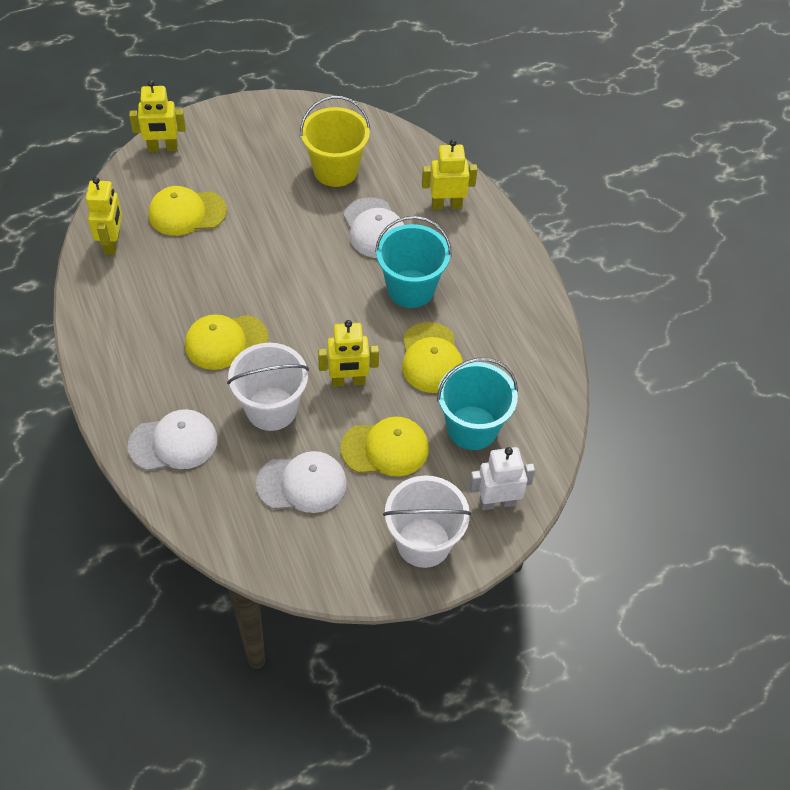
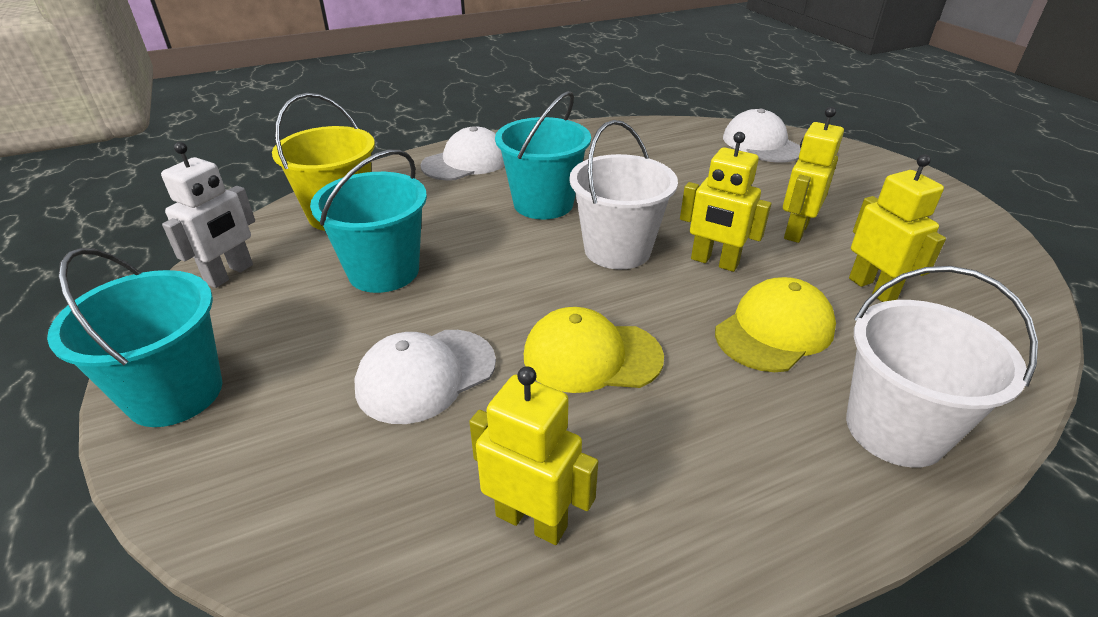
turquoise bucket: 2 -> 3
yellow cap: 4 -> 2

